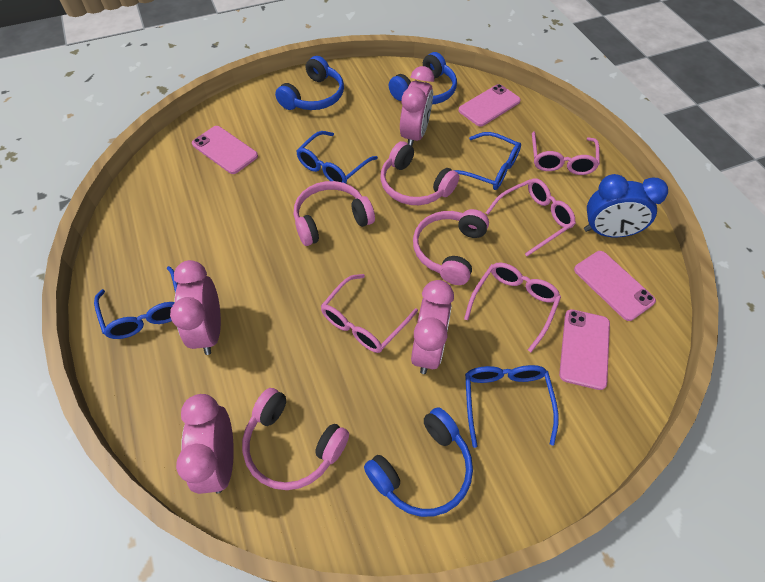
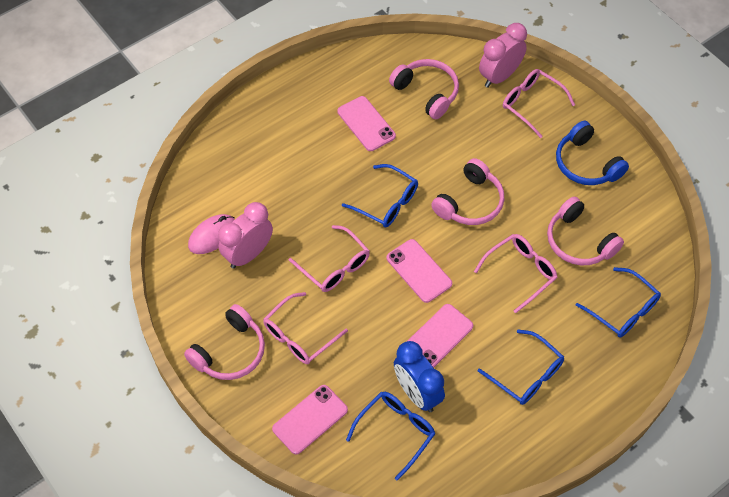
blue headphones: 3 -> 1
pink clock: 4 -> 2
pink mouse: 0 -> 1

